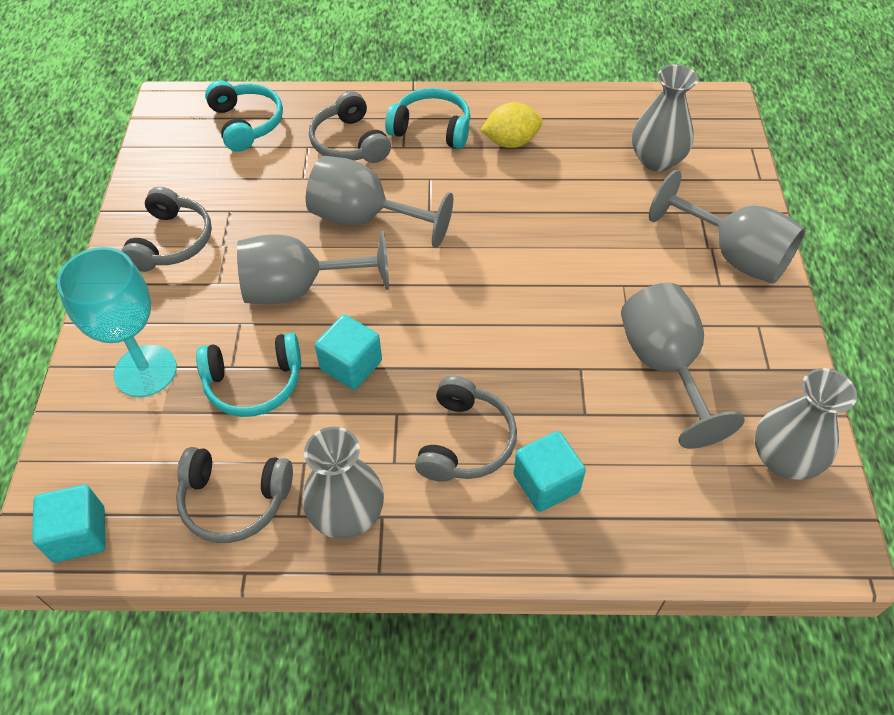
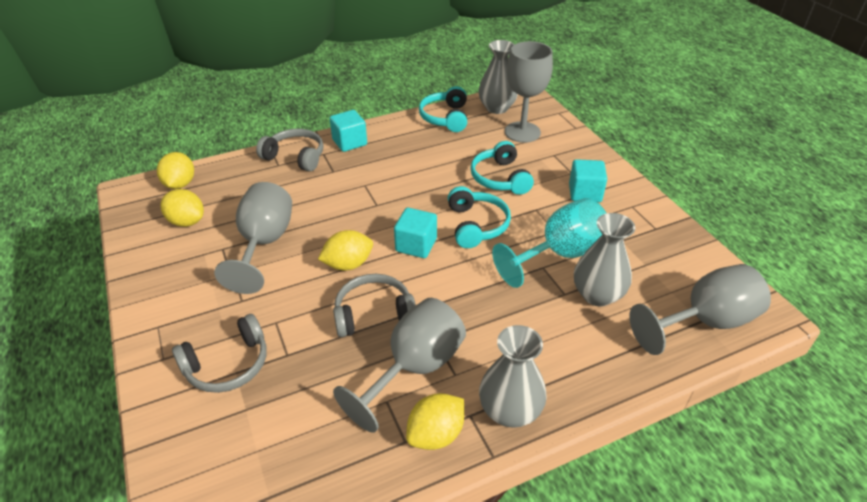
grey headphones: 4 -> 3
yellow lemon: 1 -> 4

